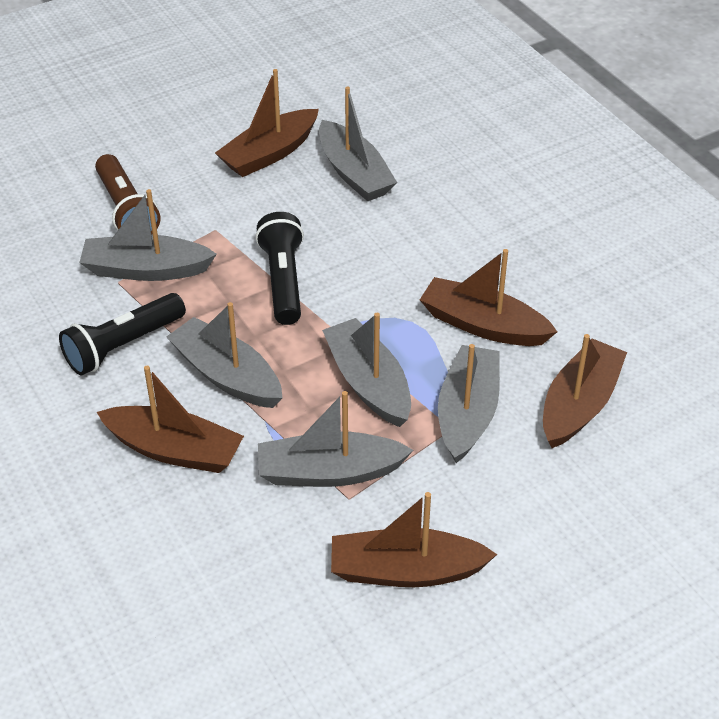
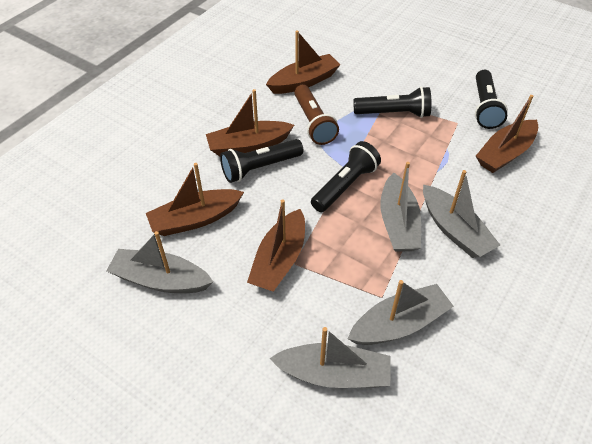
black flashlight: 2 -> 4
grey boat: 6 -> 5

